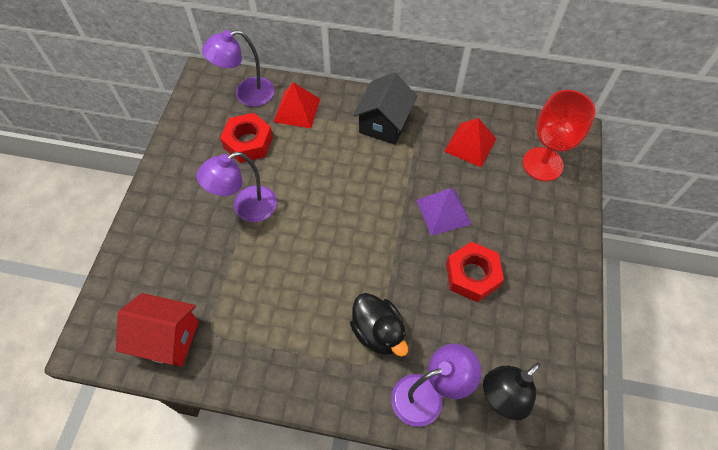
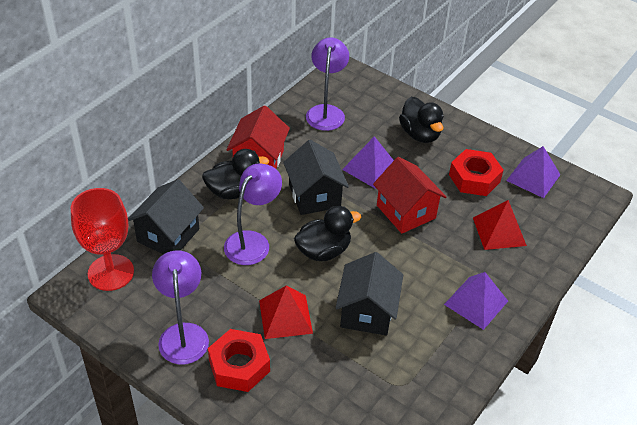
black duck: 1 -> 3
black house: 1 -> 3
black lamp: 1 -> 0
purple pyramid: 1 -> 3
red house: 1 -> 2

